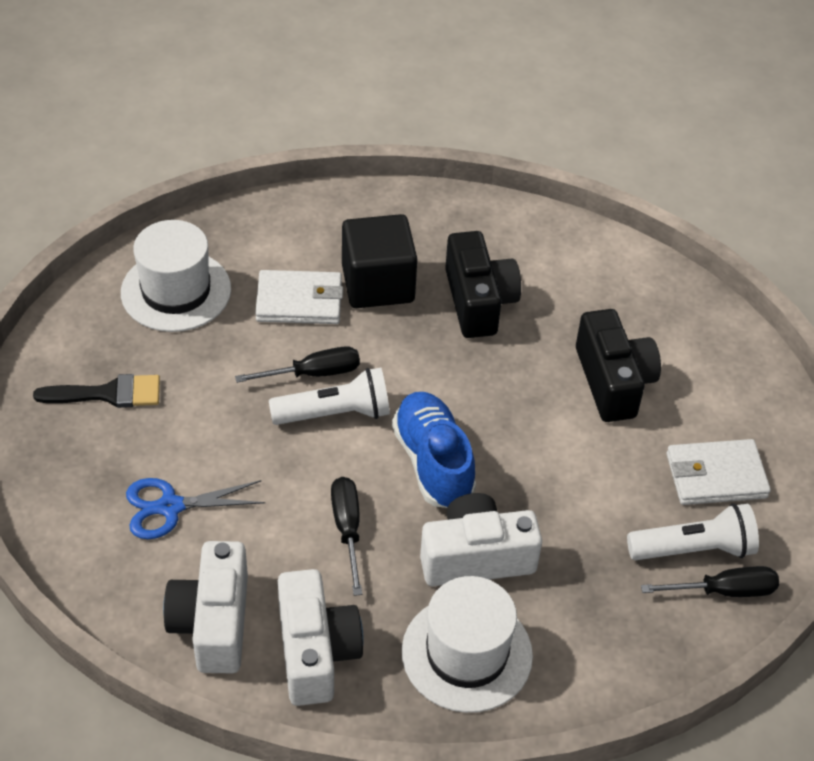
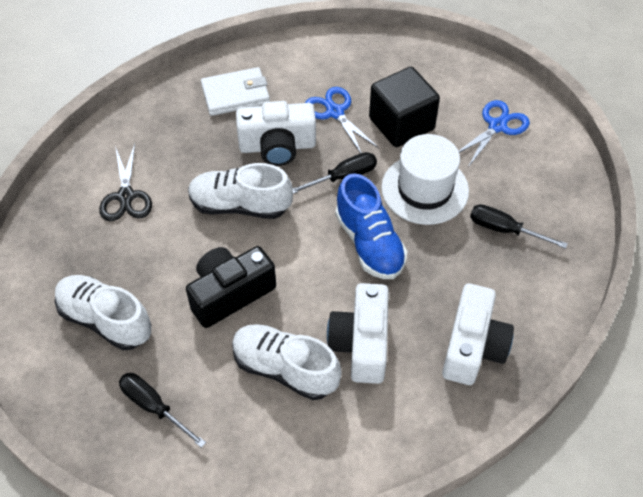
black brush: 1 -> 0
black camera: 2 -> 1
black scissors: 0 -> 1
blue scissors: 1 -> 2
white flashlight: 2 -> 0
white hat: 2 -> 1
white shoe: 0 -> 3
white wallet: 2 -> 1

